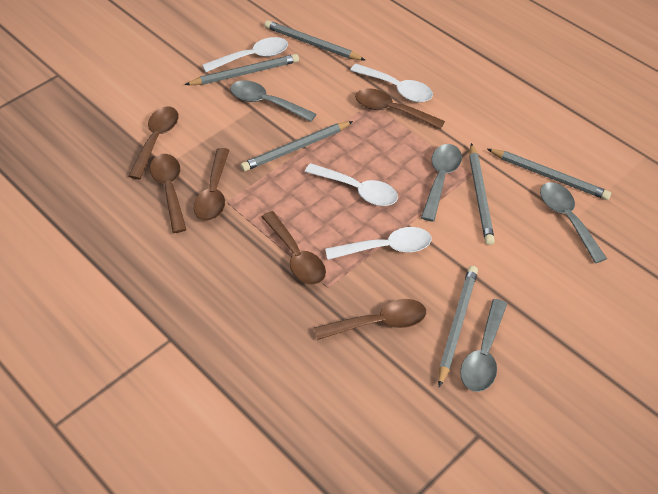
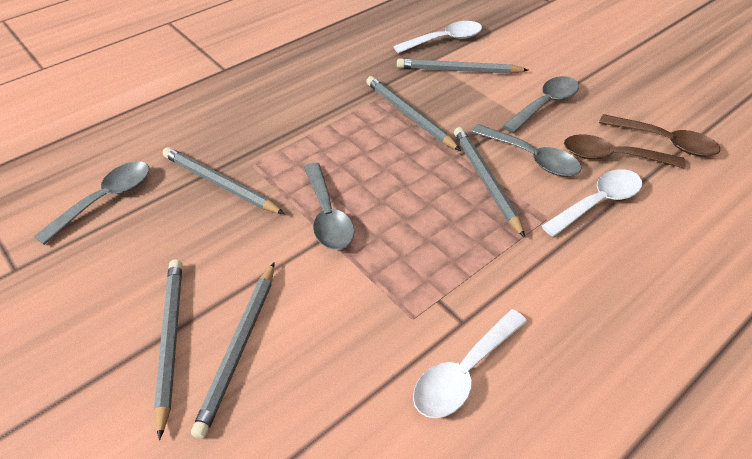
brown spoon: 6 -> 2
white spoon: 4 -> 3

